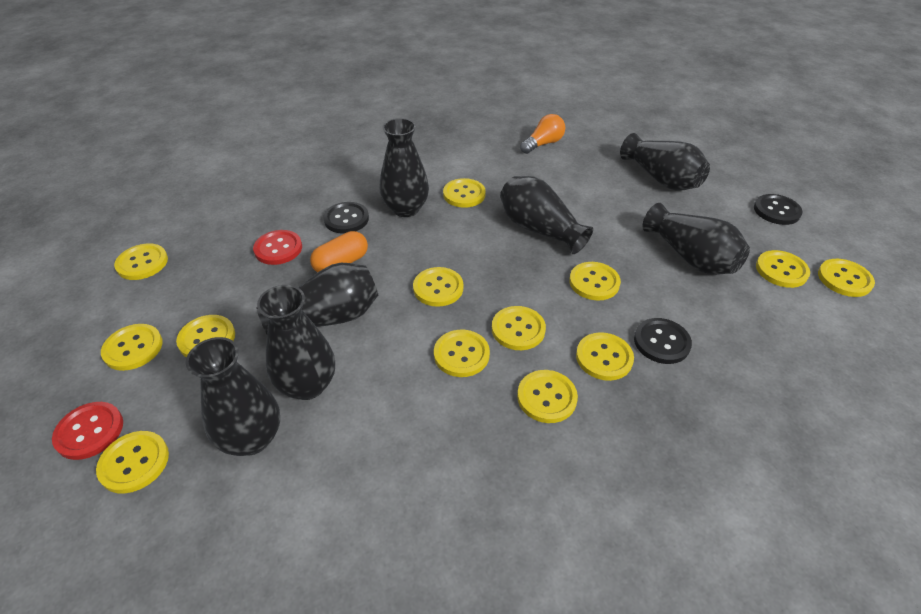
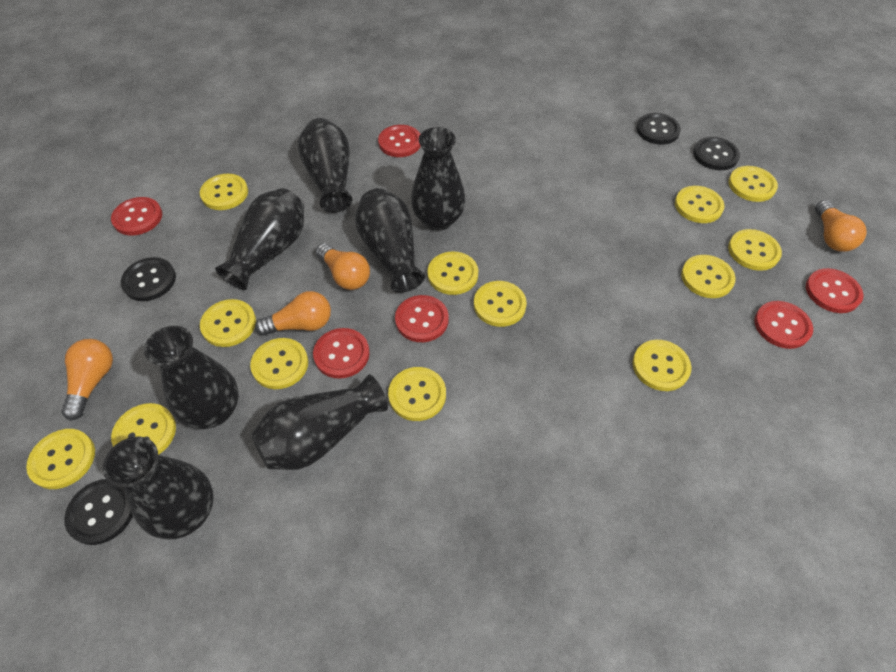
black button: 3 -> 4
orange capsule: 1 -> 0
orange light bulb: 1 -> 4
red button: 2 -> 6

